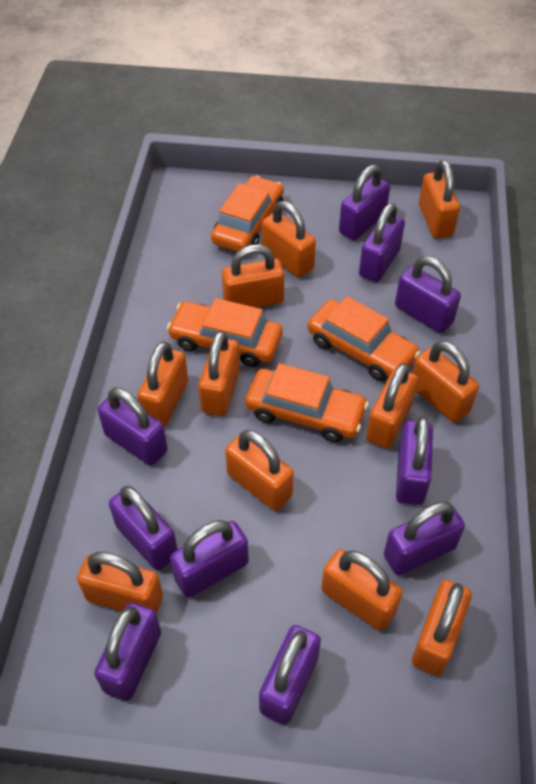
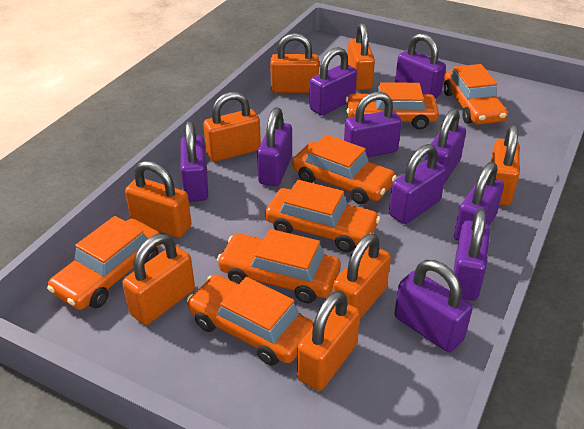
orange car: 4 -> 7
orange padlock: 11 -> 8

